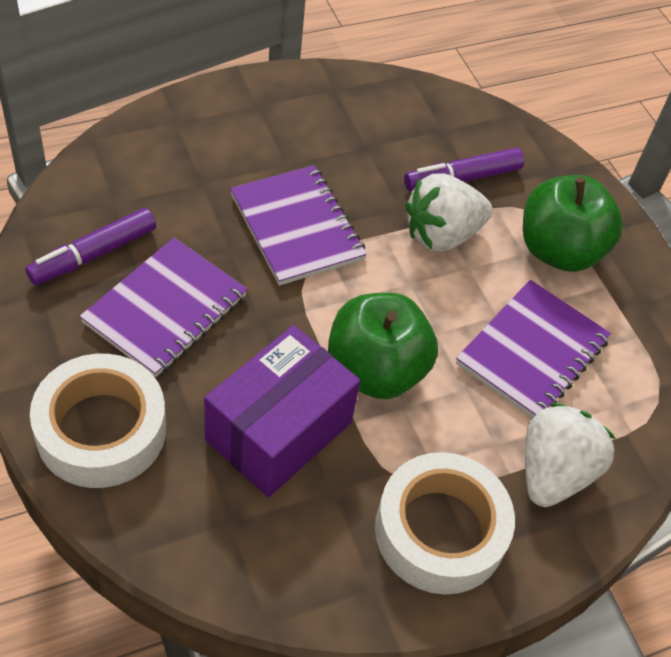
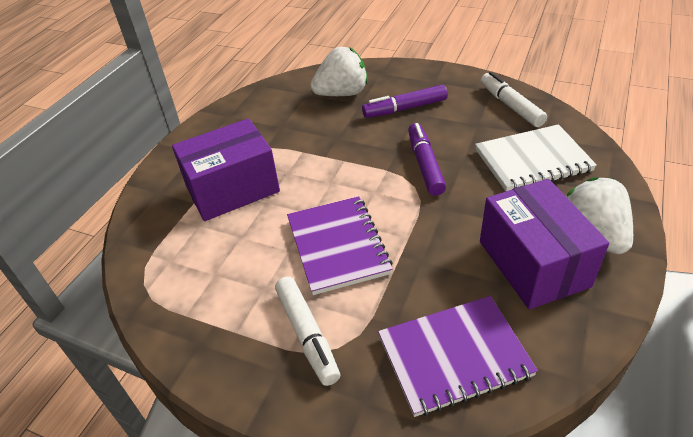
green apple: 2 -> 0
purple box: 1 -> 2
purple notebook: 3 -> 2
white marker: 0 -> 2
white notebook: 0 -> 1
white tape: 2 -> 0

